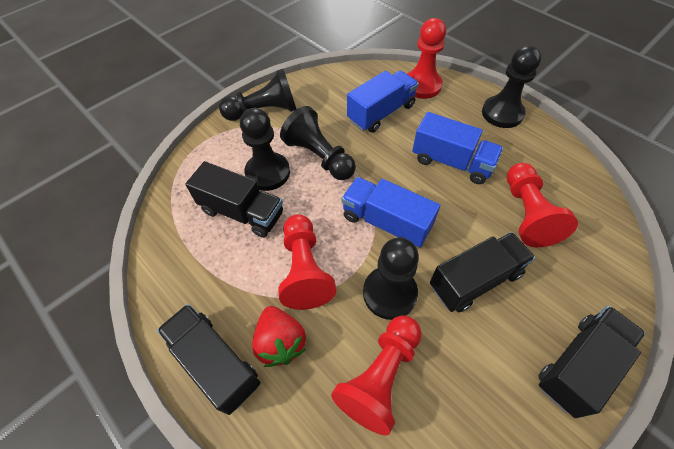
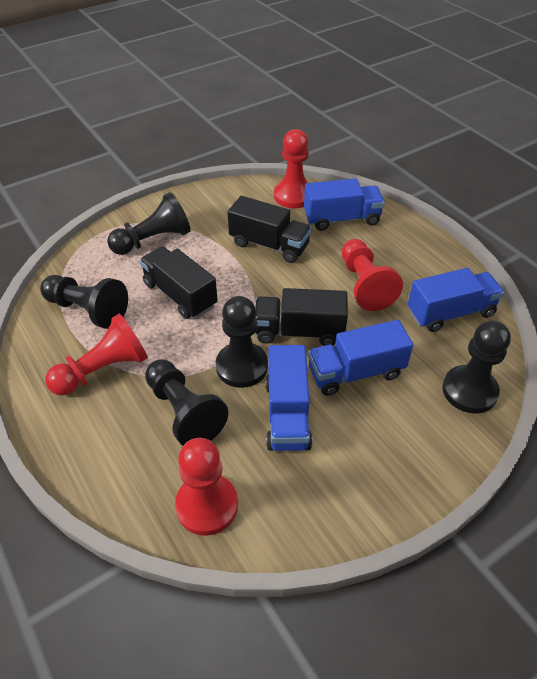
black truck: 4 -> 3
blue truck: 3 -> 4
red strawberry: 1 -> 0

